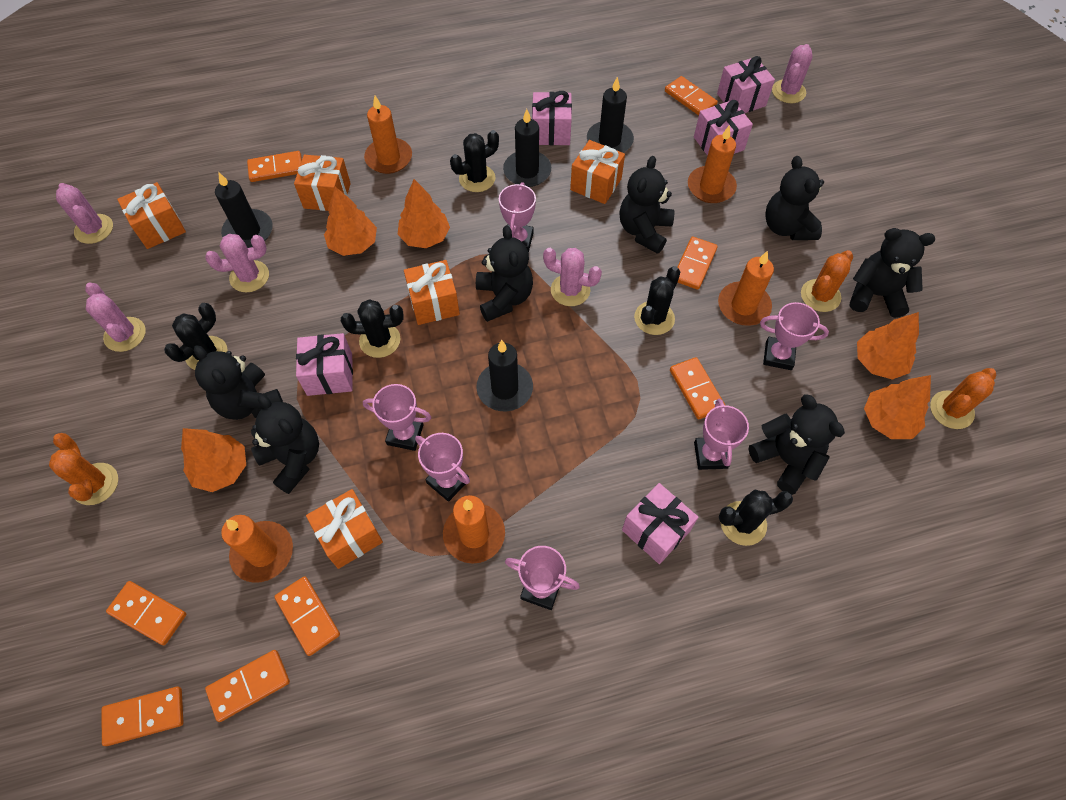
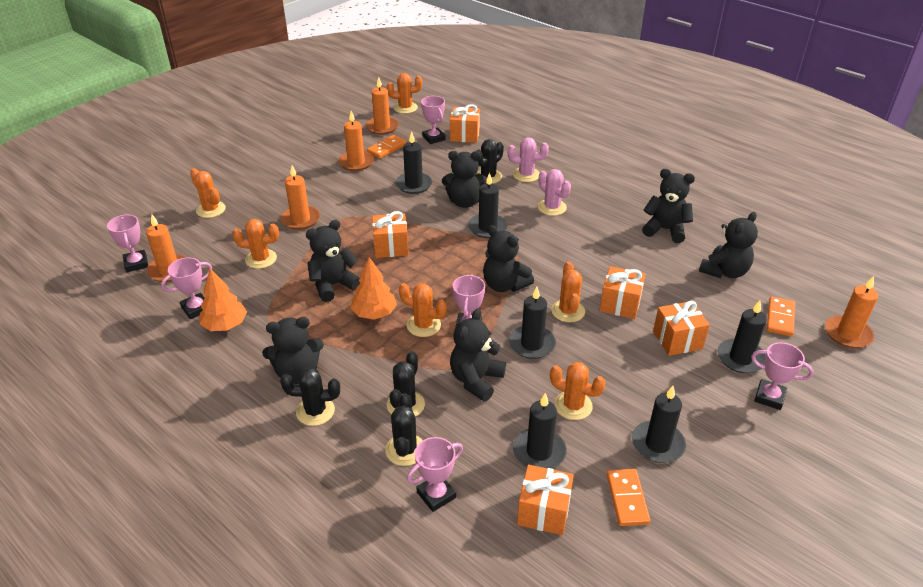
black cactus: 5 -> 4
black candle: 4 -> 6
orange cactus: 3 -> 6
orange domino: 8 -> 3
orange tree: 5 -> 2
pink cactus: 5 -> 2
pink gift: 5 -> 0

